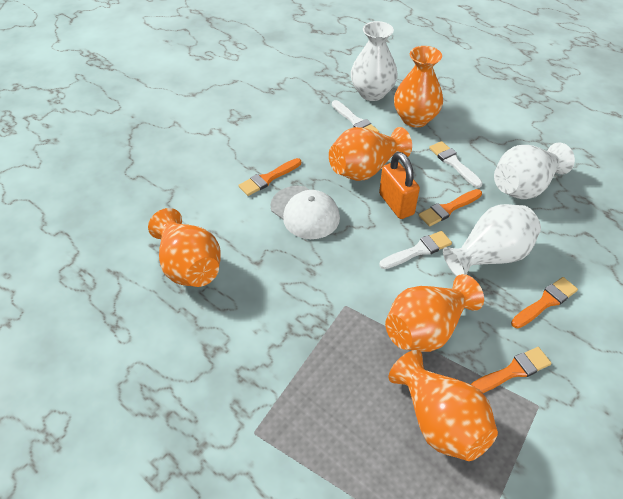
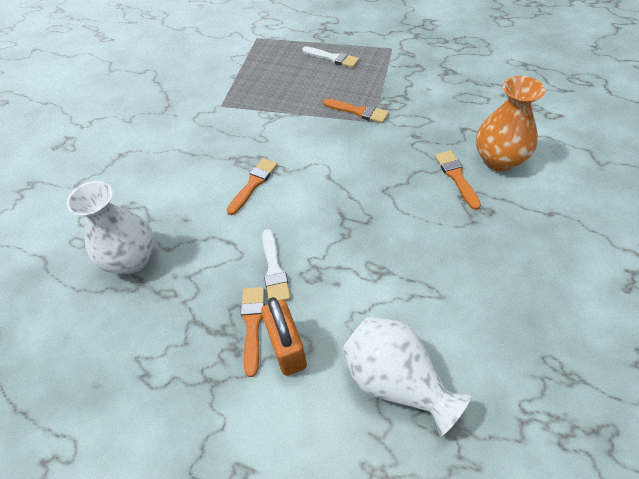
orange vase: 5 -> 1
white brush: 3 -> 2
white cap: 1 -> 0
white vase: 3 -> 2

